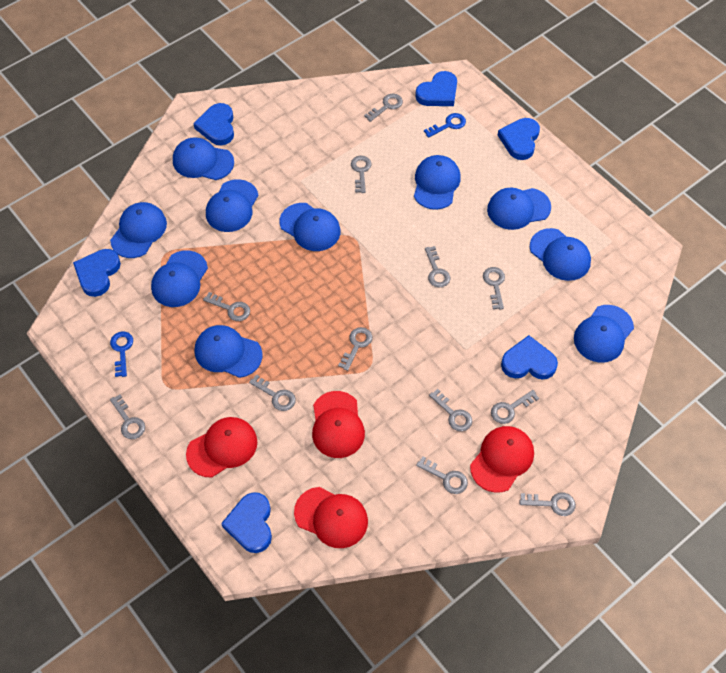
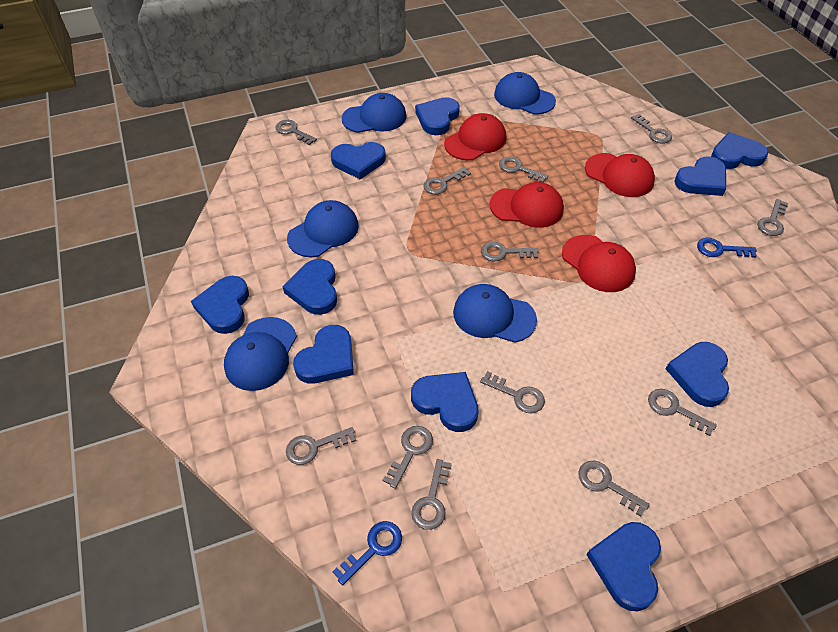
blue cap: 10 -> 5
blue heart: 6 -> 10

